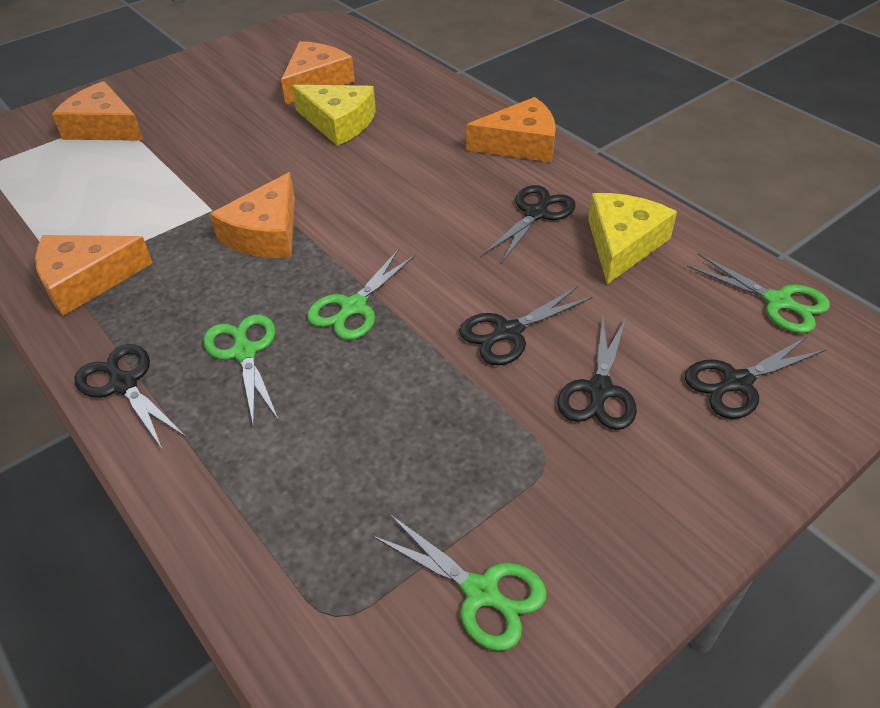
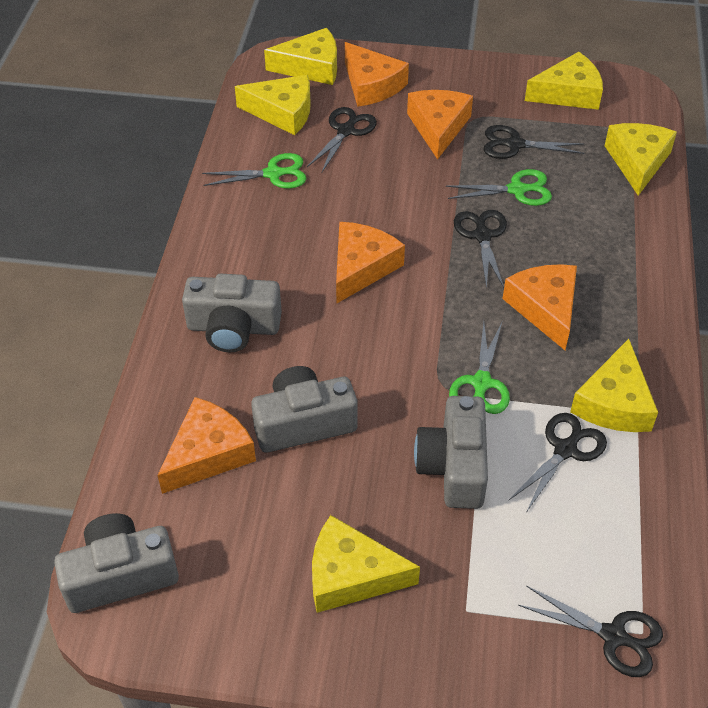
green scissors: 4 -> 3
grey camera: 0 -> 4
yellow cheese: 2 -> 6

